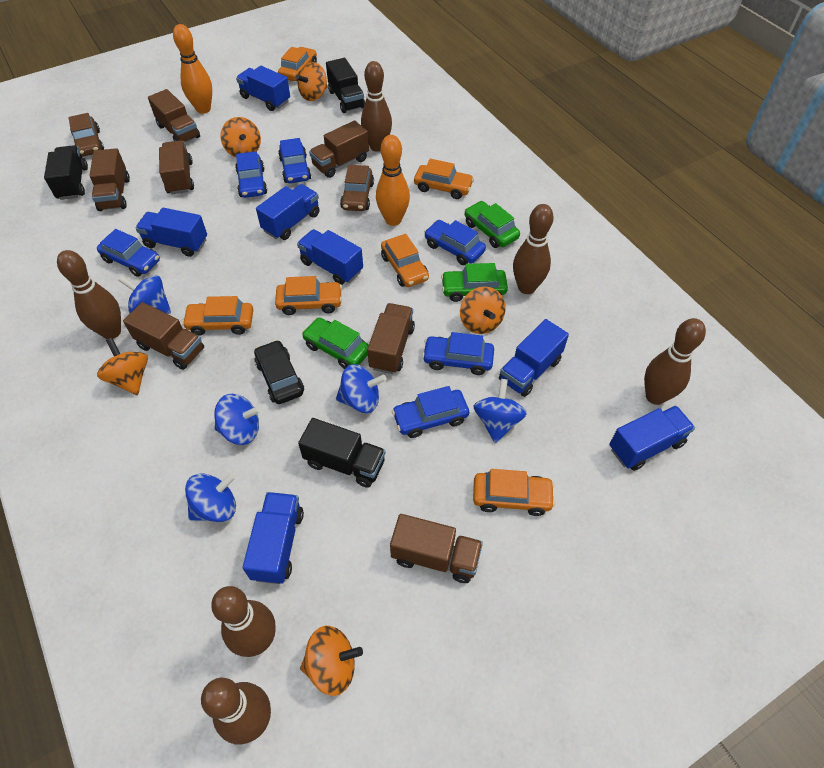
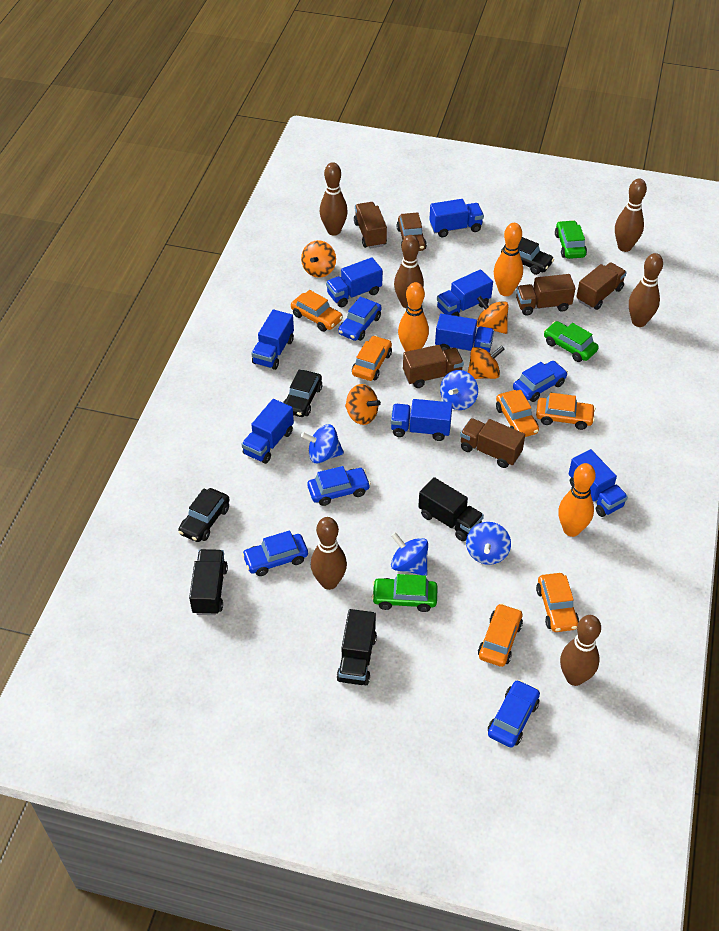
black car: 1 -> 3
blue car: 6 -> 5
blue spinning top: 5 -> 4
blue truck: 7 -> 8
brown car: 2 -> 1
brown truck: 7 -> 5
orange bowling pin: 2 -> 3
orange spinning top: 5 -> 4

